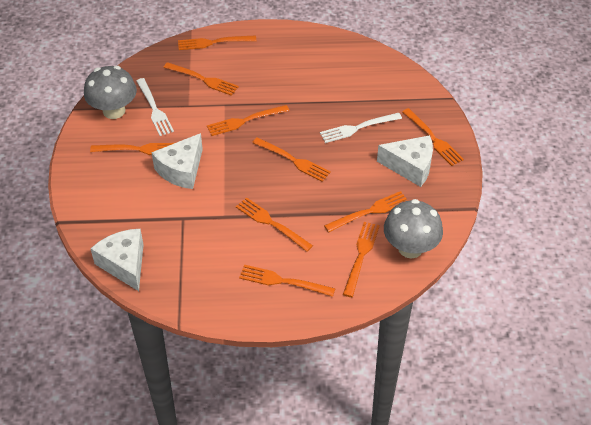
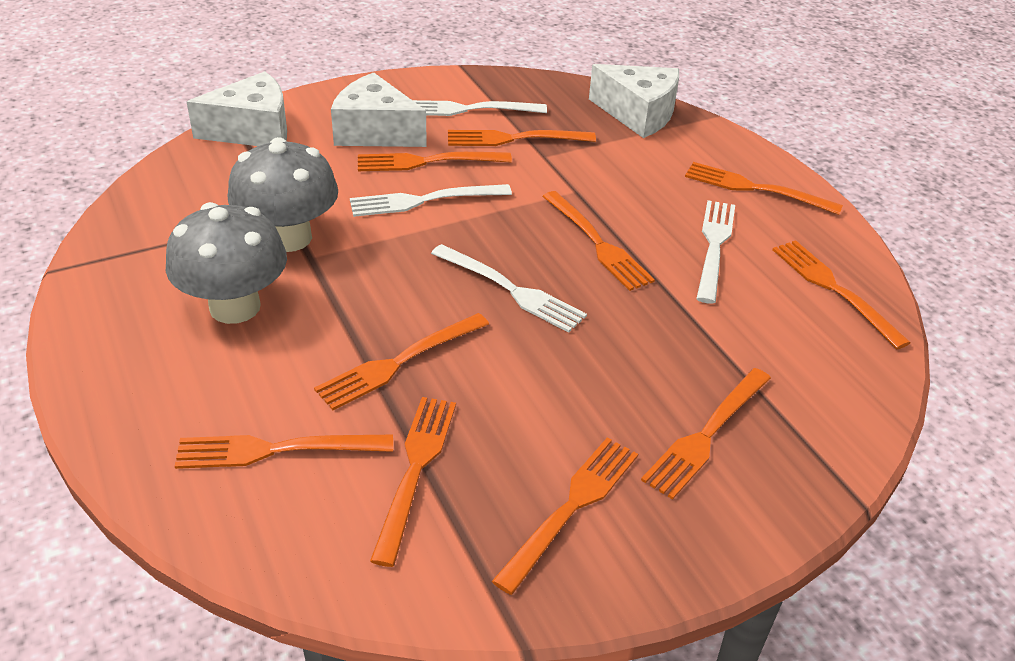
white fork: 2 -> 4

